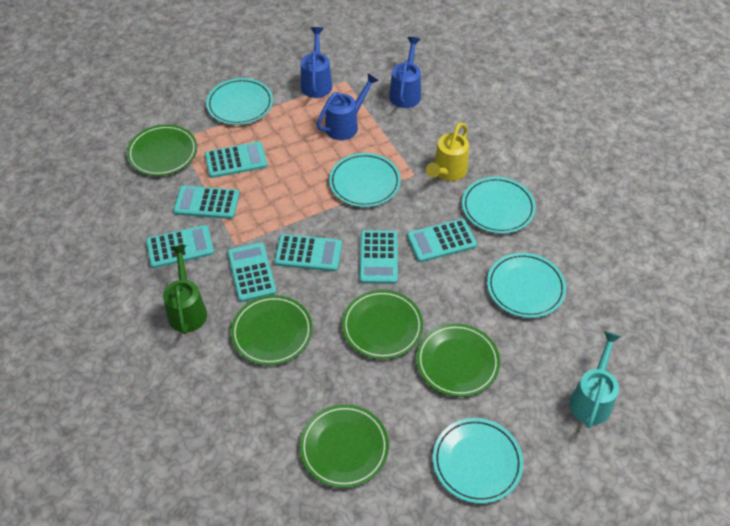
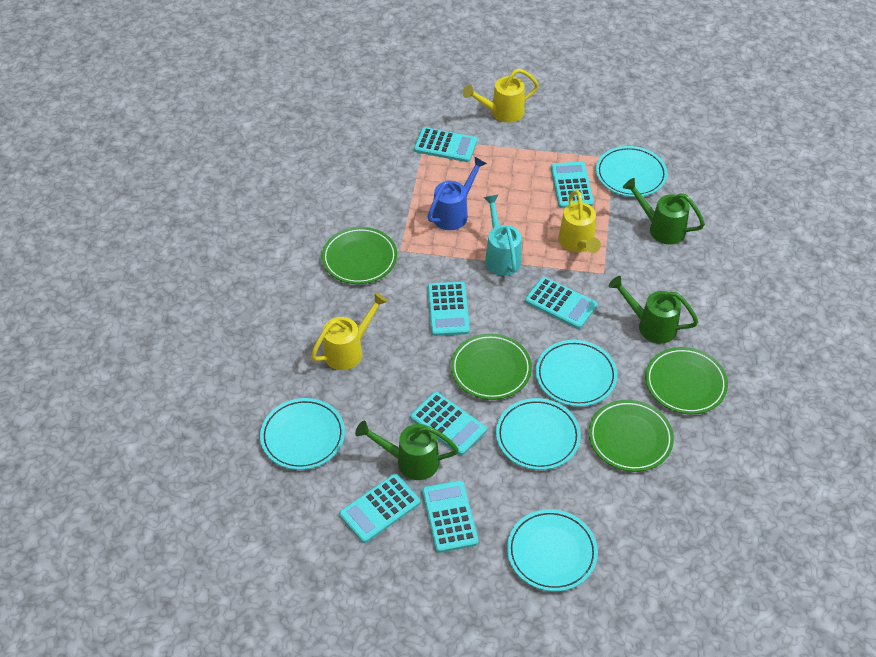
blue watering can: 3 -> 1
green plate: 5 -> 4
green watering can: 1 -> 3
yellow watering can: 1 -> 3

